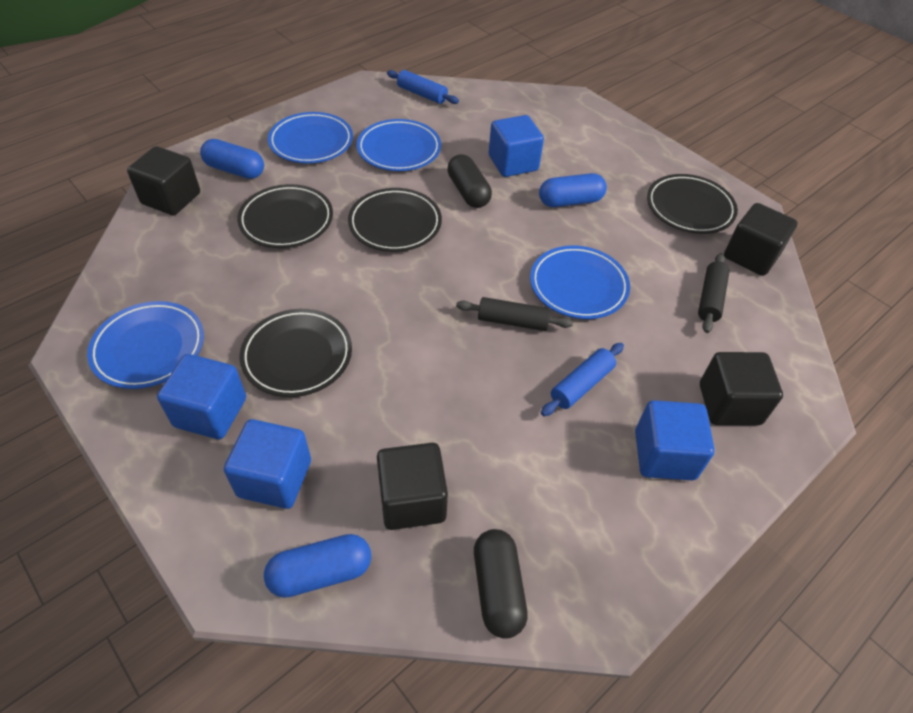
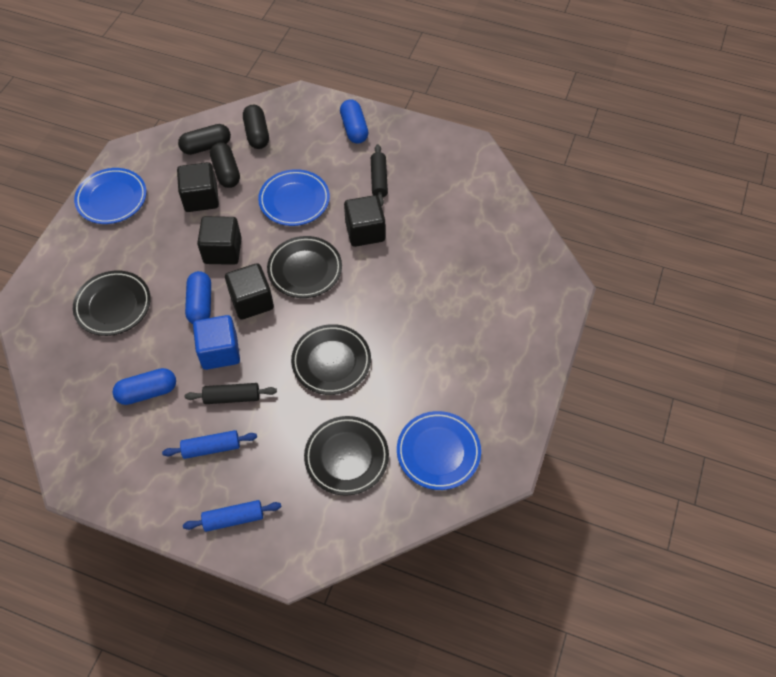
black capsule: 2 -> 3
blue cube: 4 -> 1
blue plate: 4 -> 3

